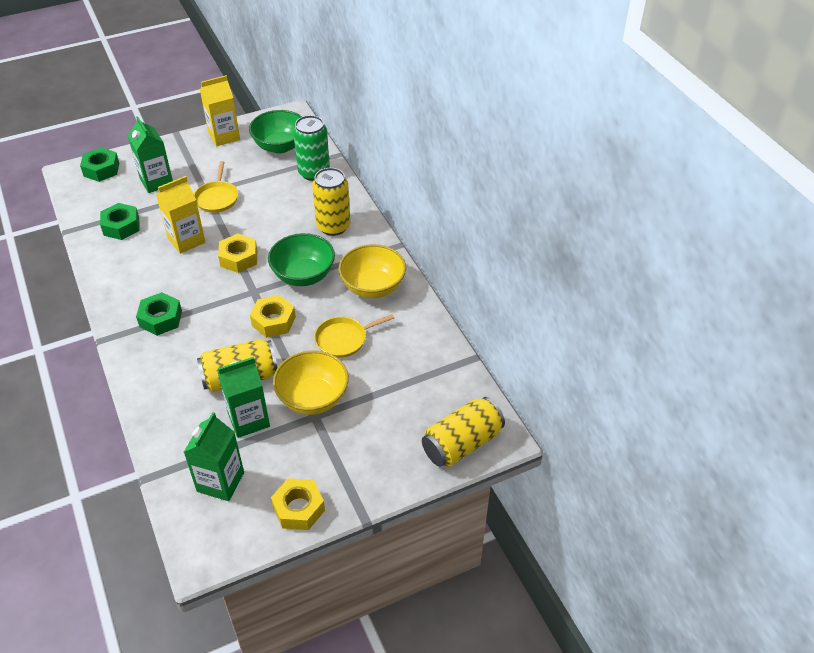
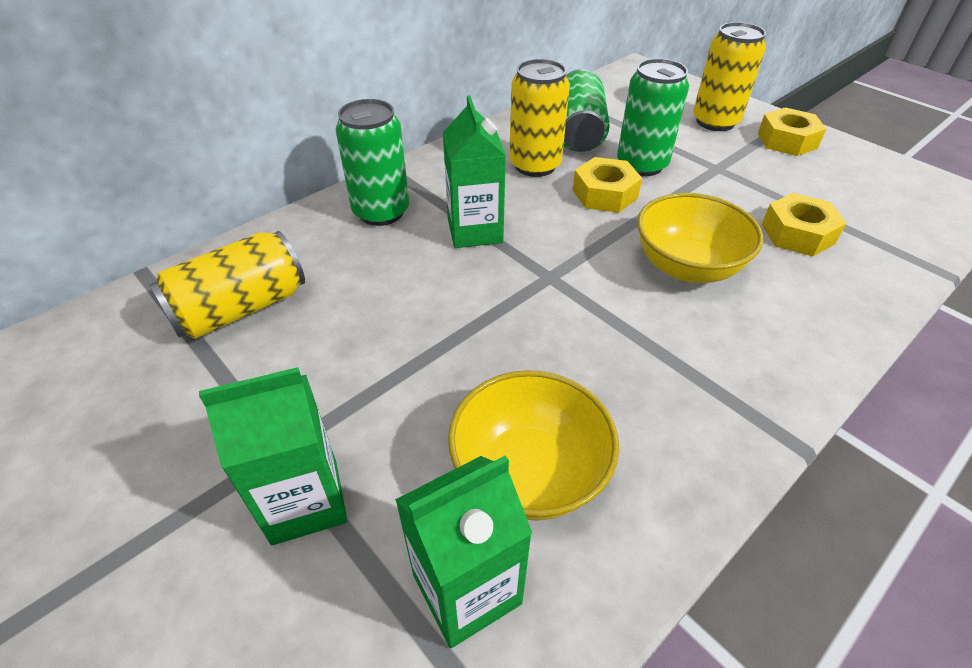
green bowl: 2 -> 0
green can: 1 -> 3
green nut: 3 -> 0
yellow carton: 2 -> 0
yellow pan: 2 -> 0

